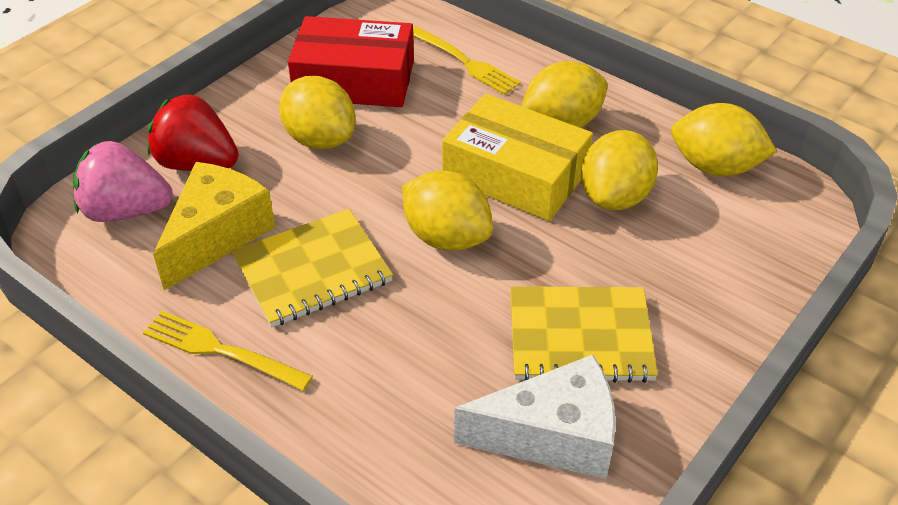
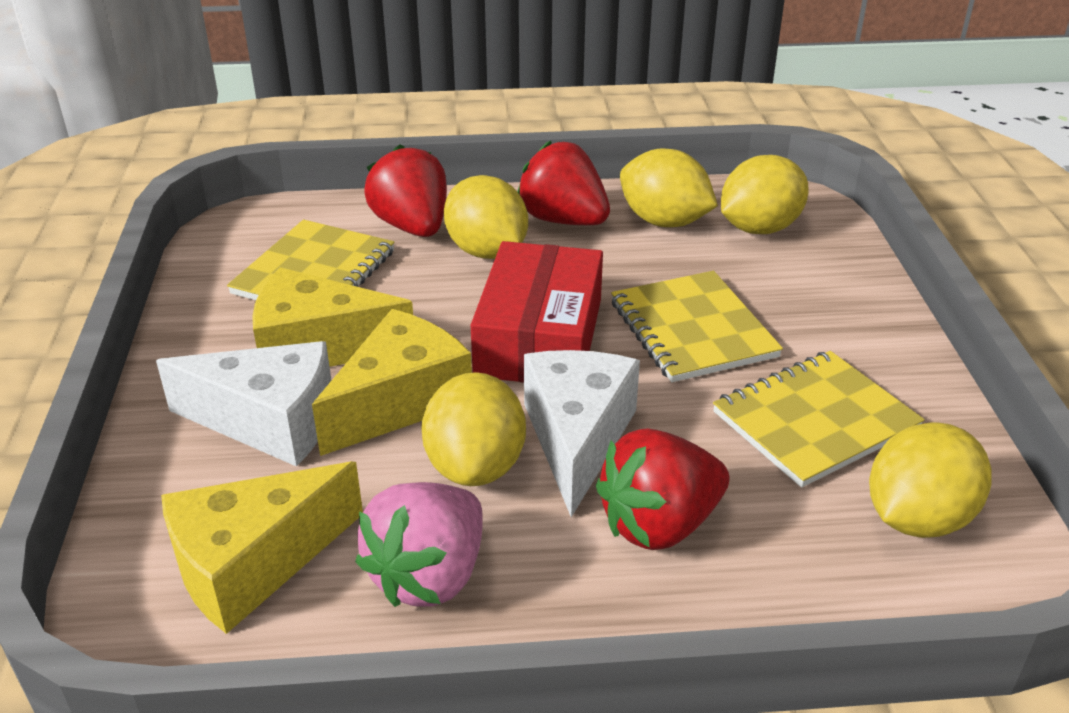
red strawberry: 1 -> 3
white cheese: 1 -> 2
yellow box: 1 -> 0
yellow cheese: 1 -> 3
yellow fork: 2 -> 0
yellow notebook: 2 -> 3

